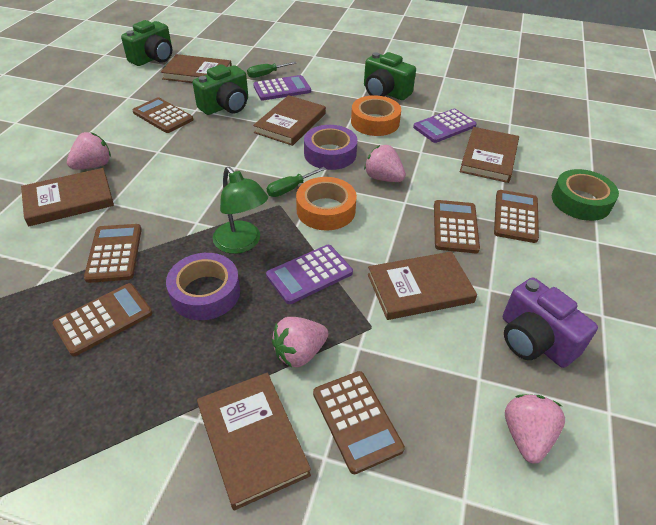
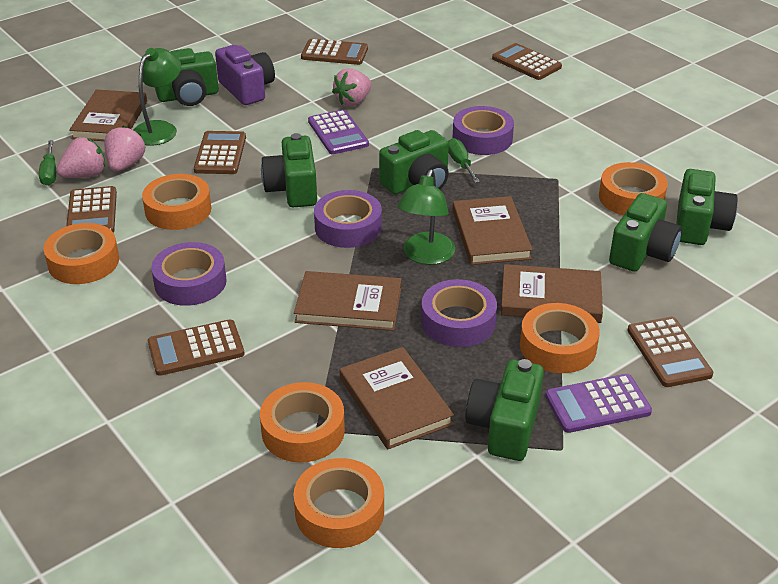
brown book: 6 -> 5
green camera: 3 -> 6
green lamp: 1 -> 2
green tape: 1 -> 0
orange tape: 2 -> 6
pink strawberry: 4 -> 3
purple calculator: 3 -> 2
purple tape: 2 -> 4

